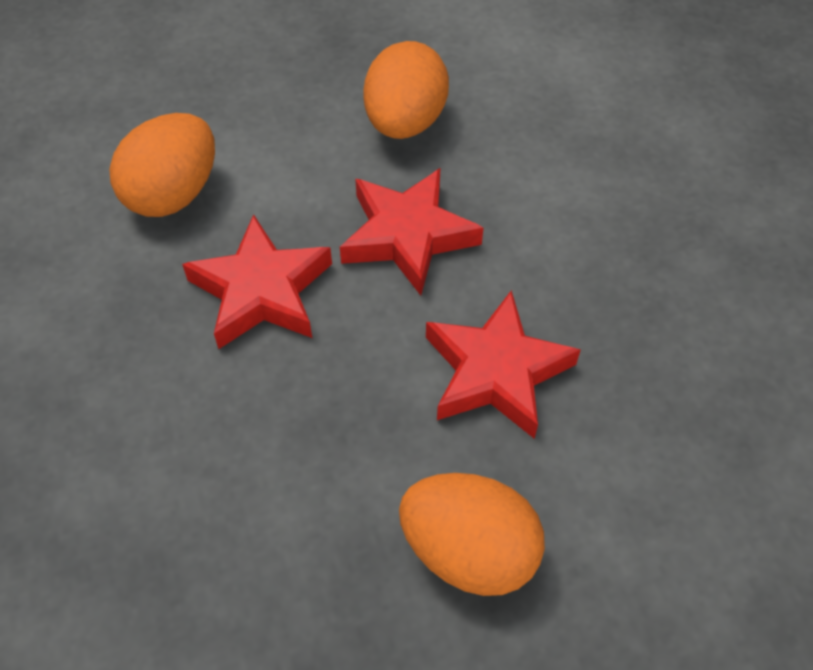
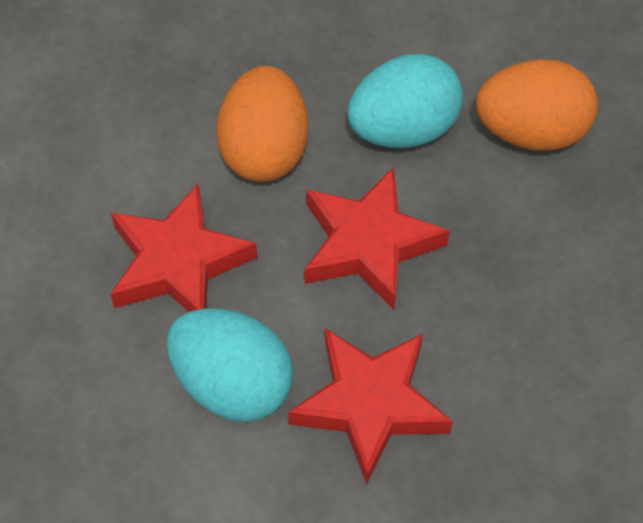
orange egg: 3 -> 2
turquoise egg: 0 -> 2

